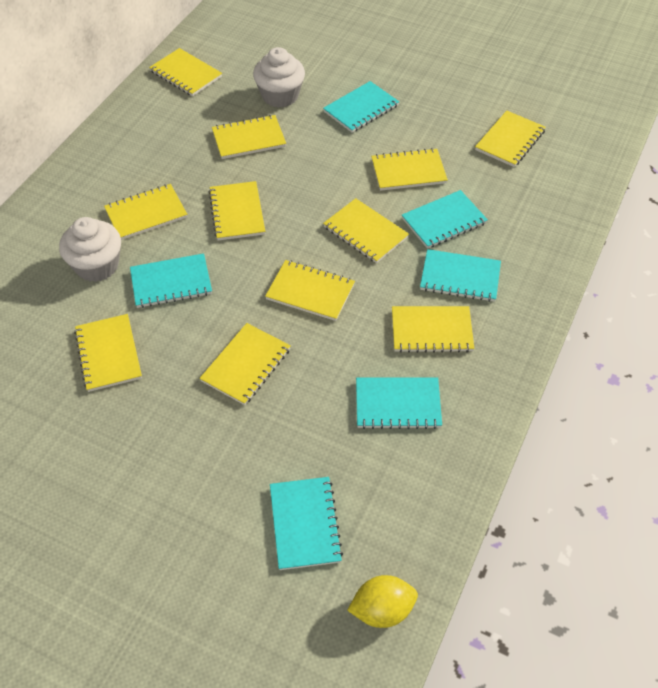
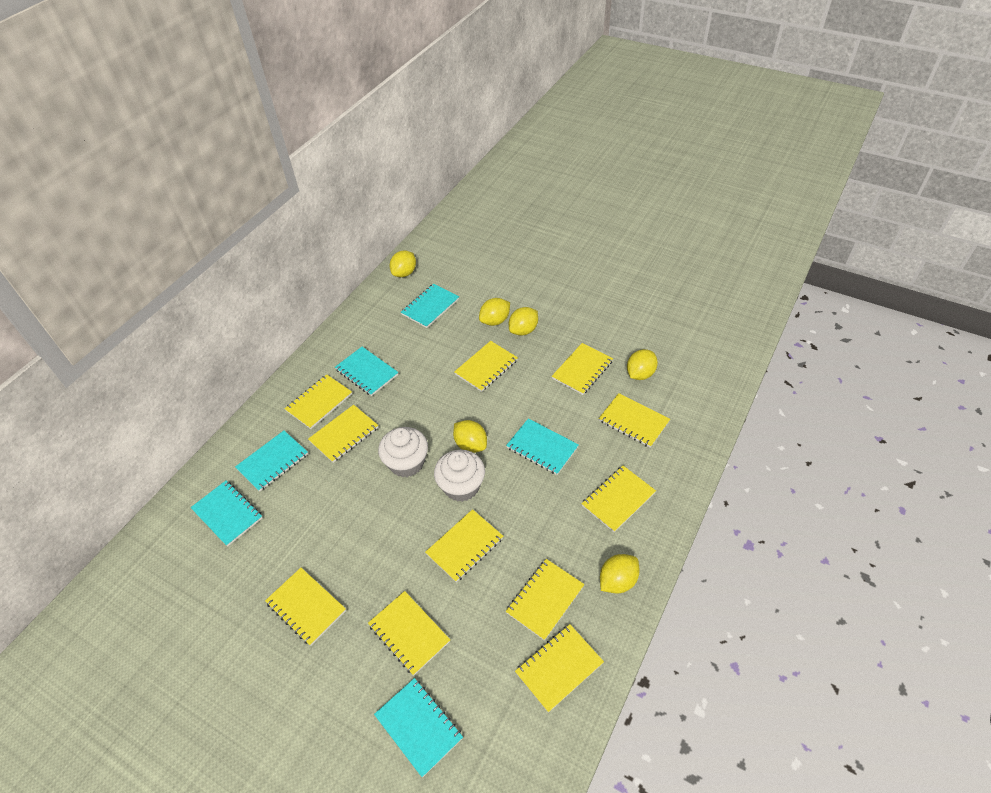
yellow lemon: 1 -> 6

